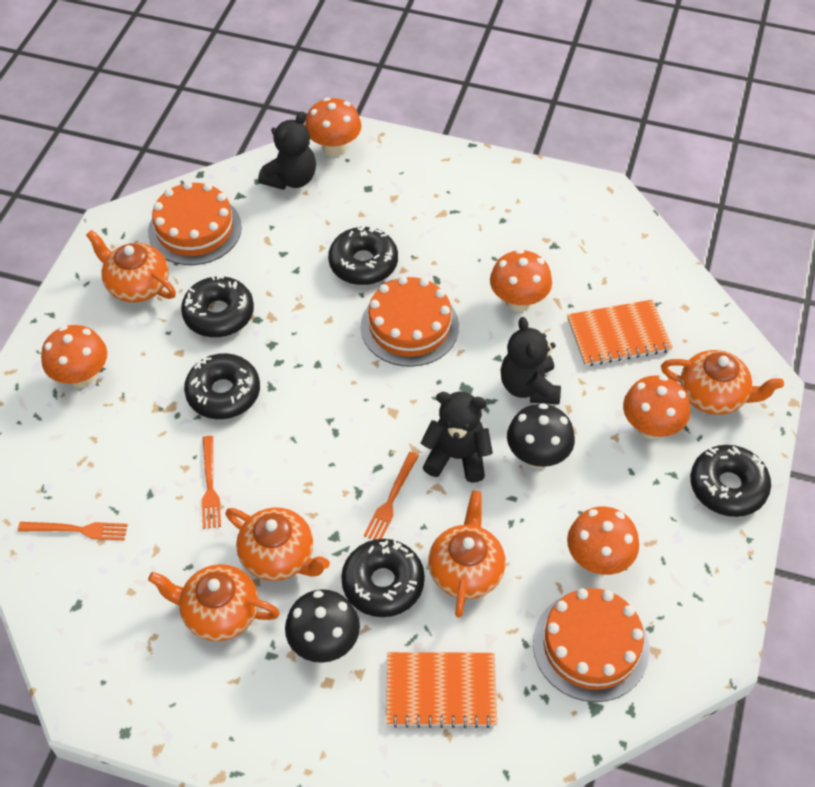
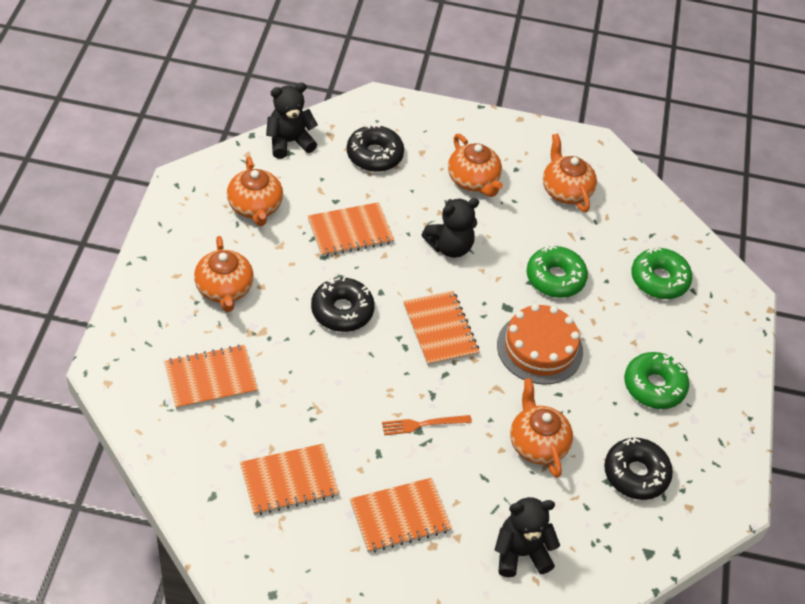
black donut: 5 -> 3
black mushroom: 2 -> 0
green donut: 0 -> 3
orange cake: 3 -> 1
orange fork: 3 -> 1
orange mushroom: 5 -> 0
orange notebook: 2 -> 5

